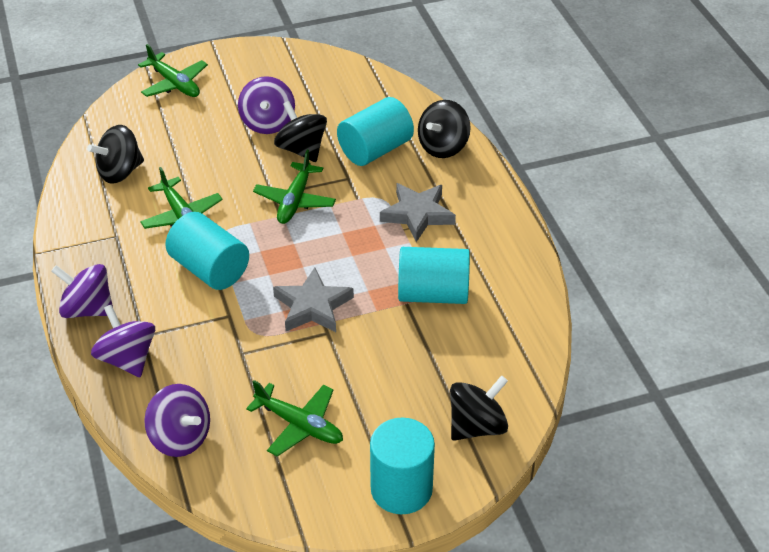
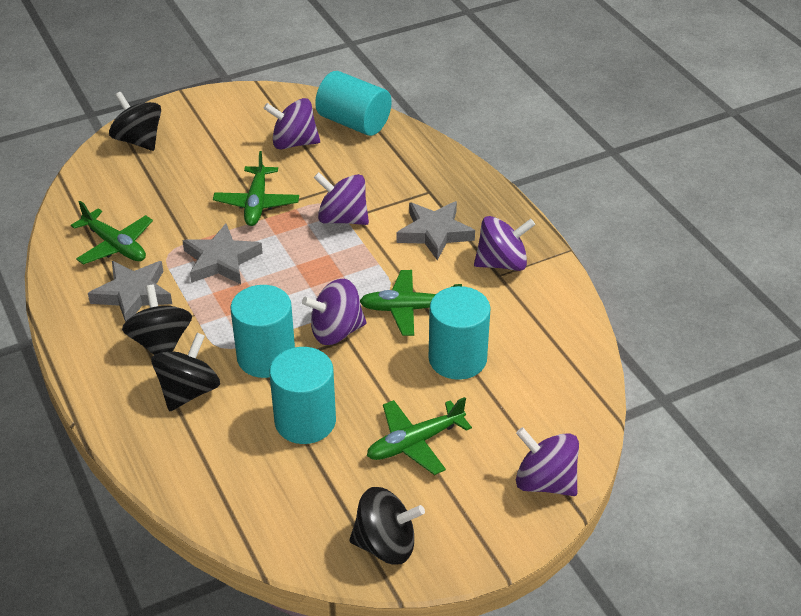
grey star: 2 -> 3
purple spinning top: 4 -> 5

